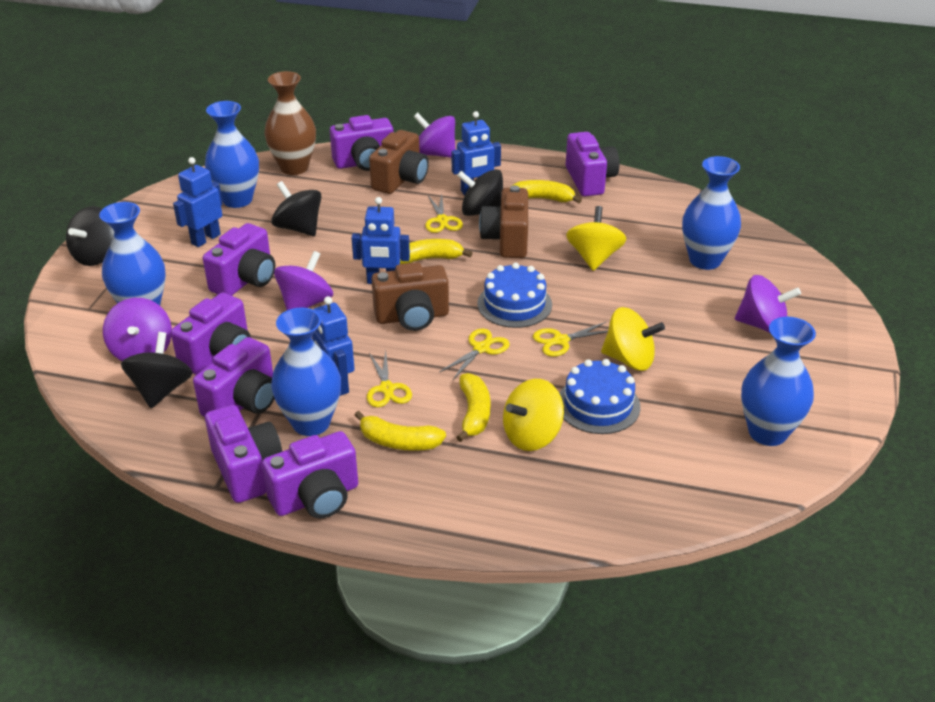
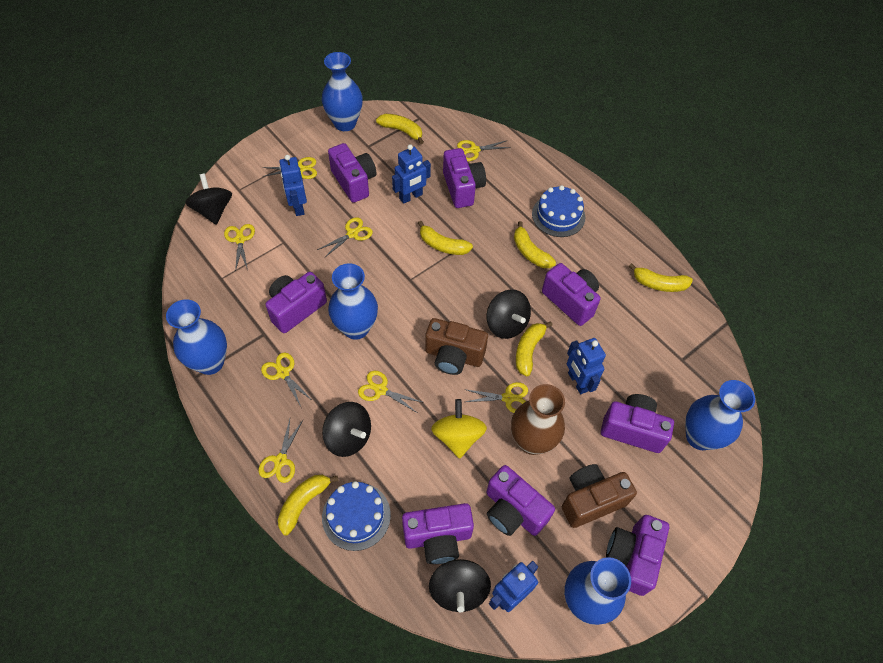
brown camera: 3 -> 2
purple camera: 7 -> 8
purple spinning top: 4 -> 0
yellow banana: 4 -> 6
yellow scissors: 4 -> 8
yellow spinning top: 3 -> 1

